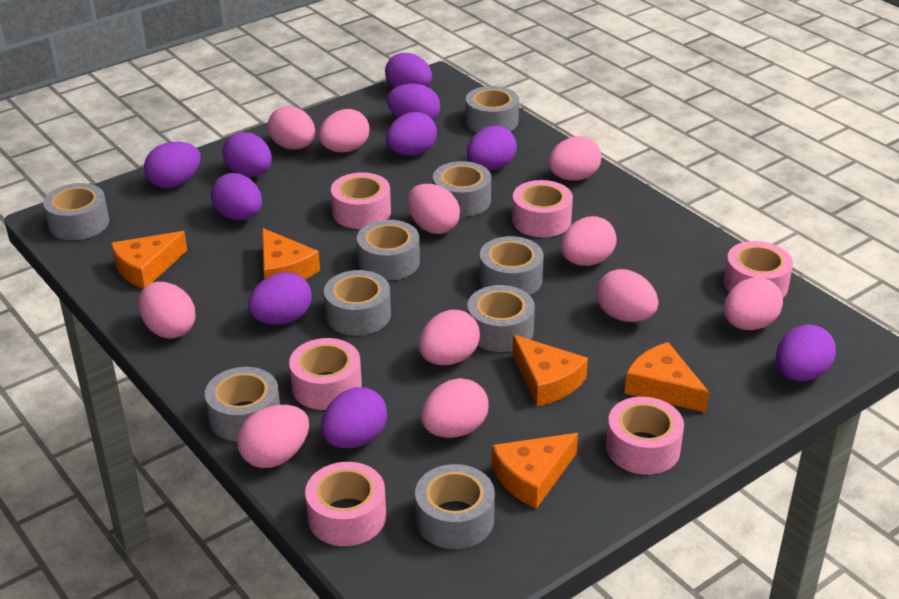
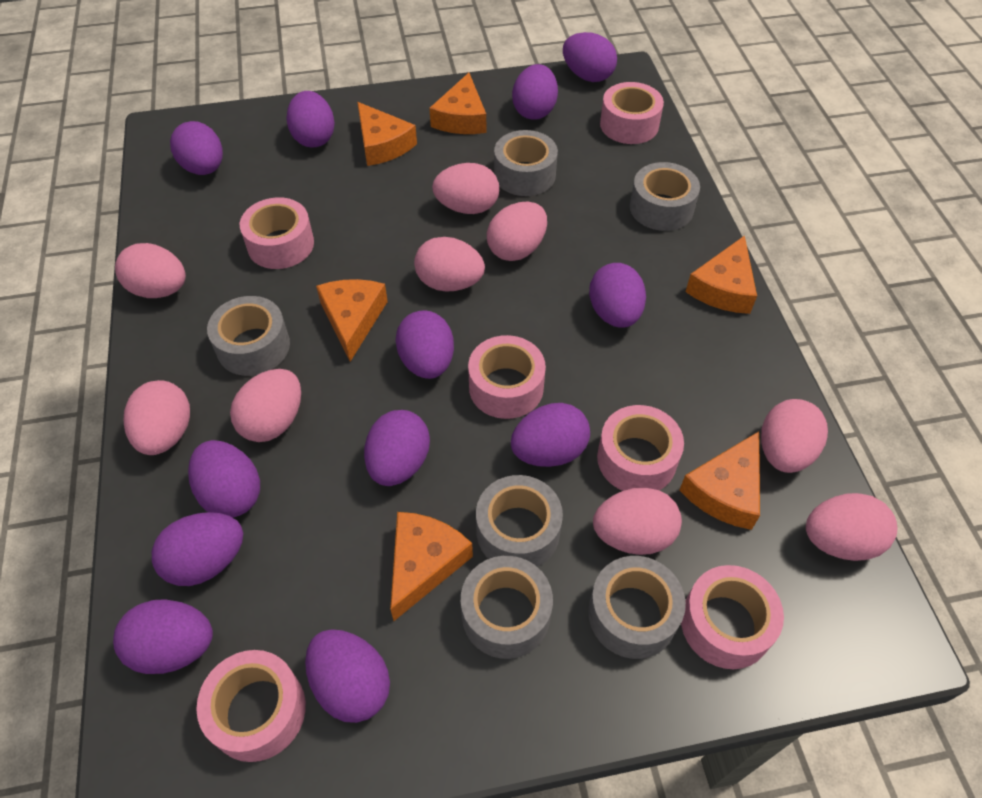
grey tape: 9 -> 6
orange cheese: 5 -> 6
pink egg: 11 -> 9
purple egg: 10 -> 12

